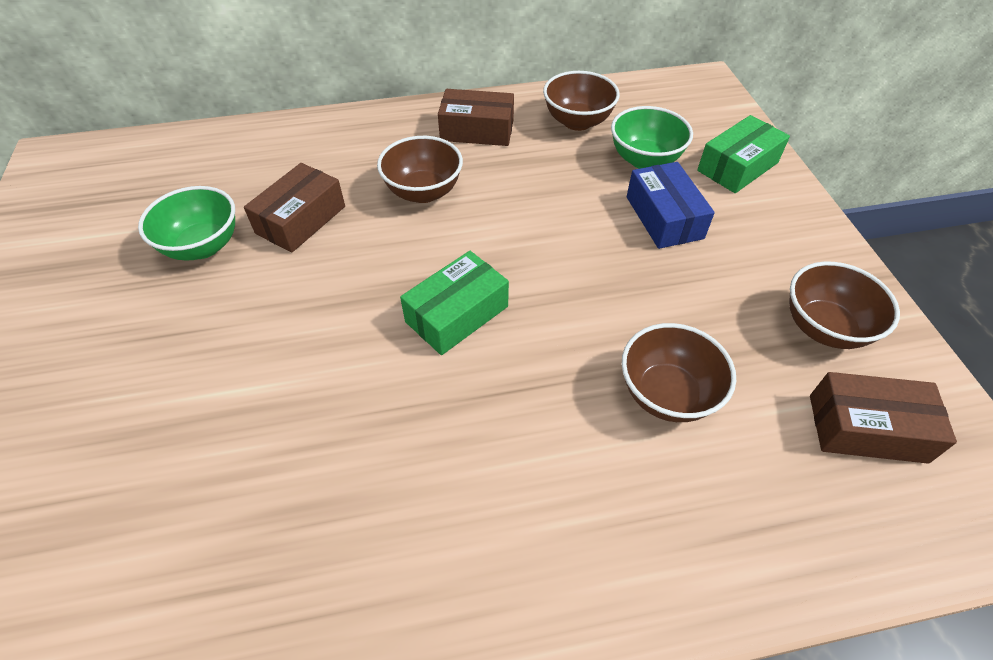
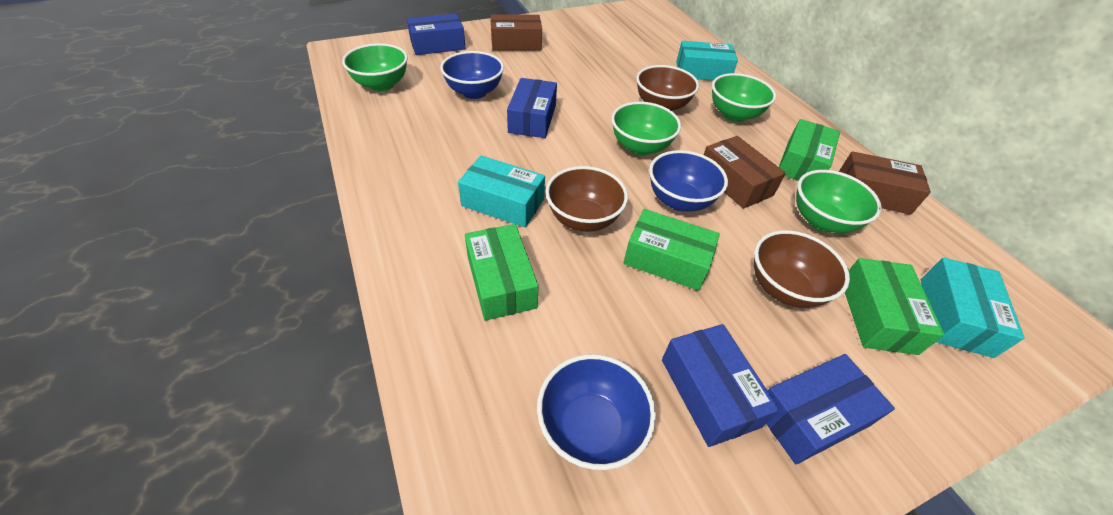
blue bowl: 0 -> 3
blue box: 1 -> 4
brown bowl: 4 -> 3
green bowl: 2 -> 4
green box: 2 -> 4
turquoise box: 0 -> 3

